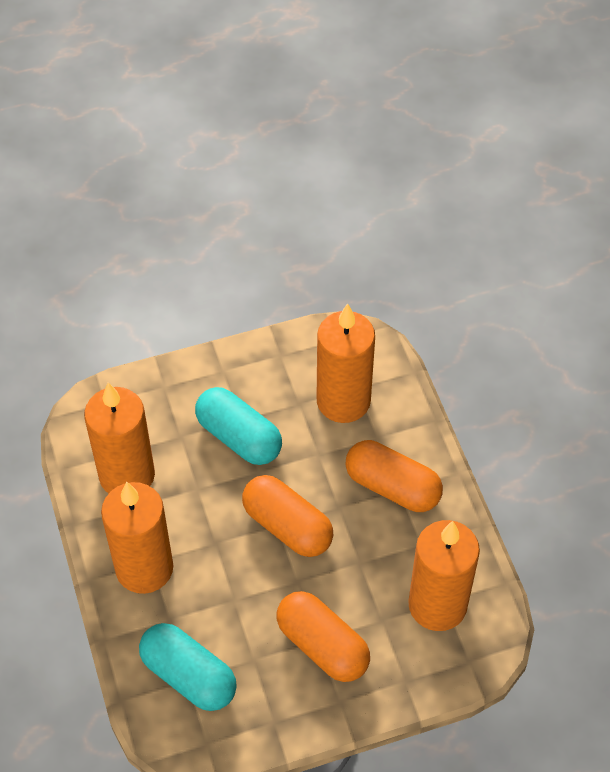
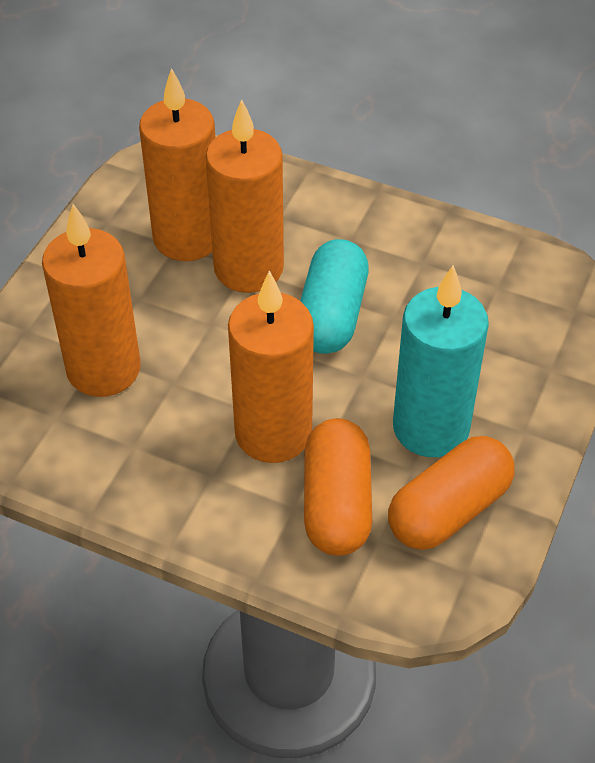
orange capsule: 3 -> 2
turquoise candle: 0 -> 1
turquoise capsule: 2 -> 1

